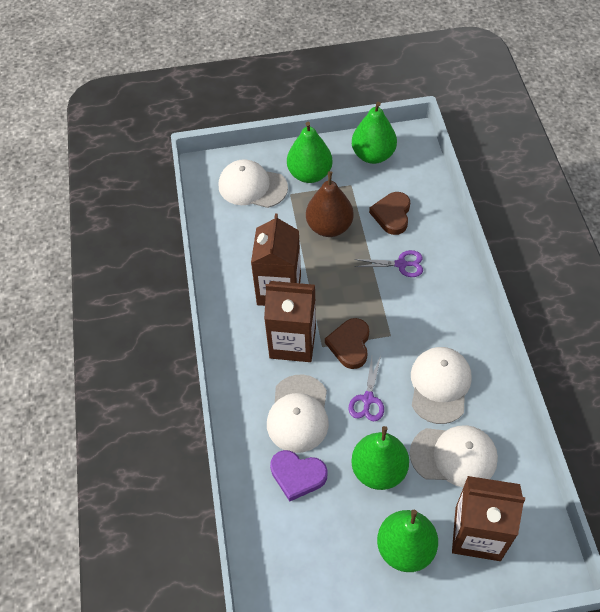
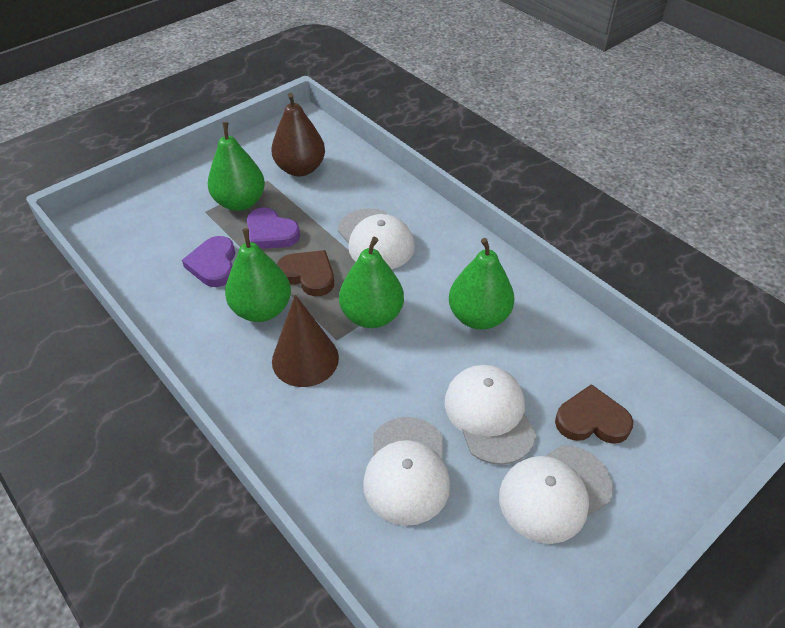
brown carton: 3 -> 0
brown cone: 0 -> 1
purple heart: 1 -> 2
purple scissors: 2 -> 0

